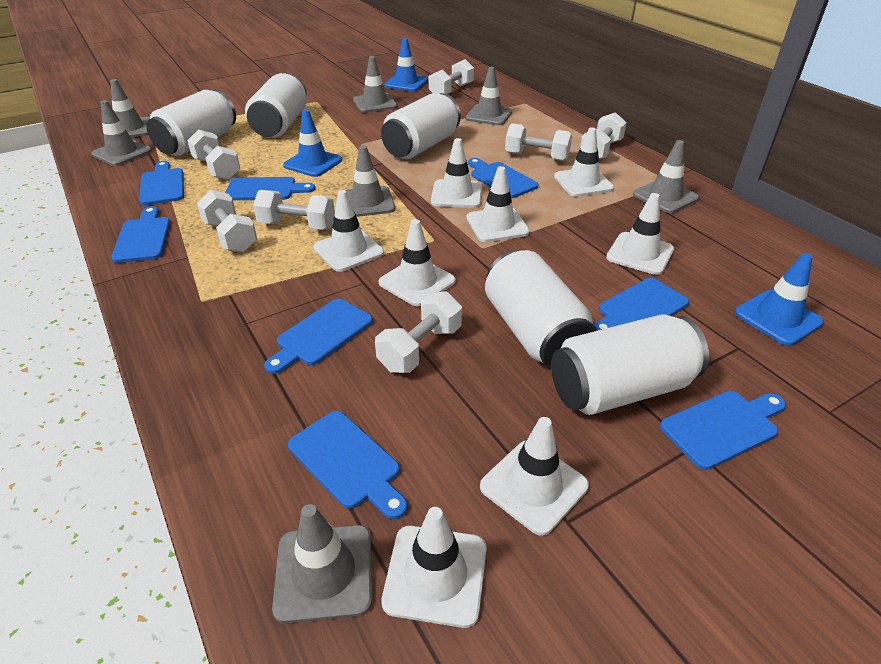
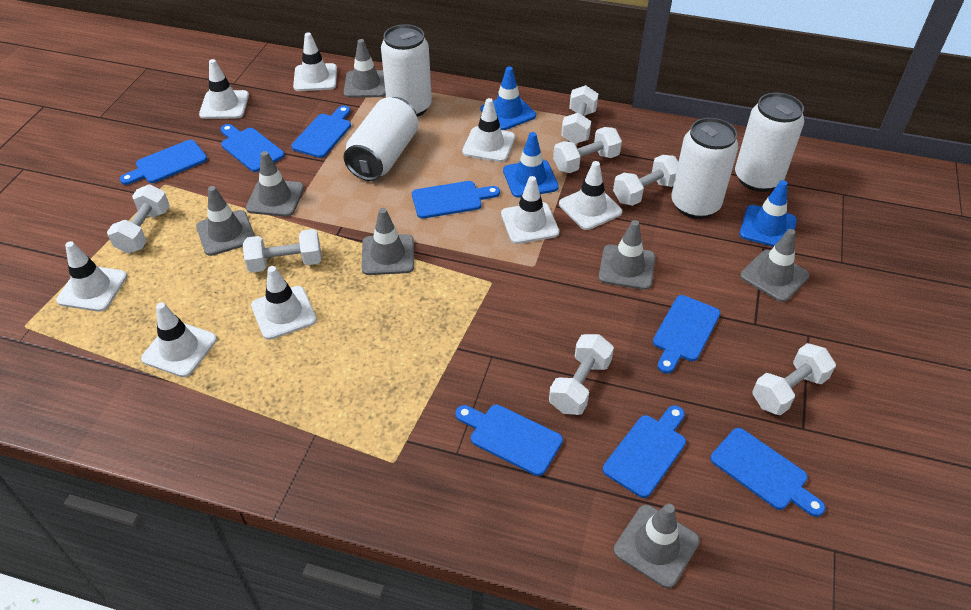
white can: 5 -> 4

